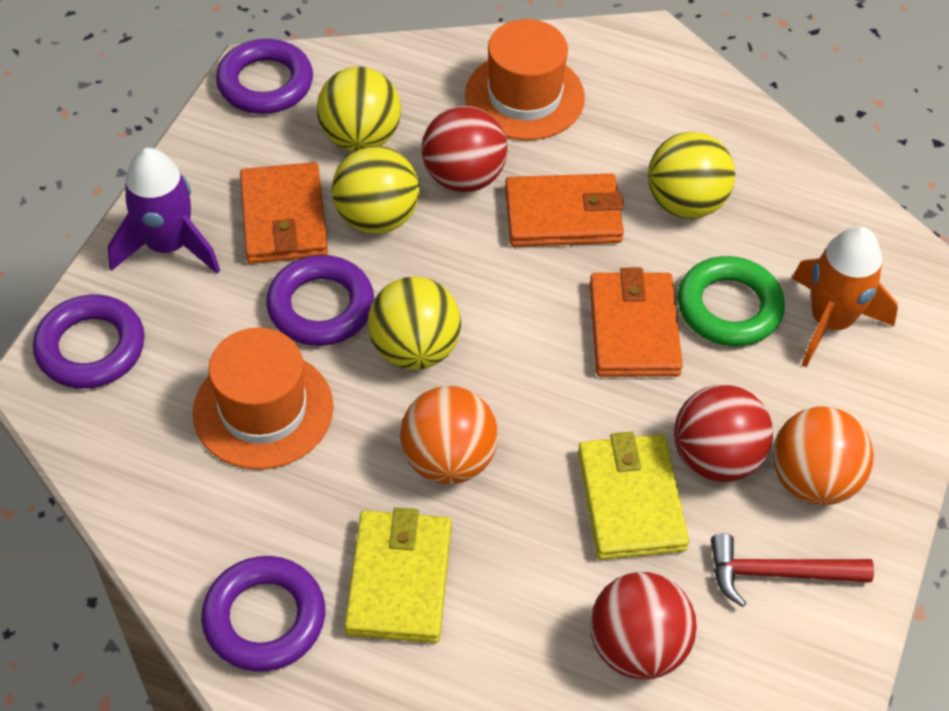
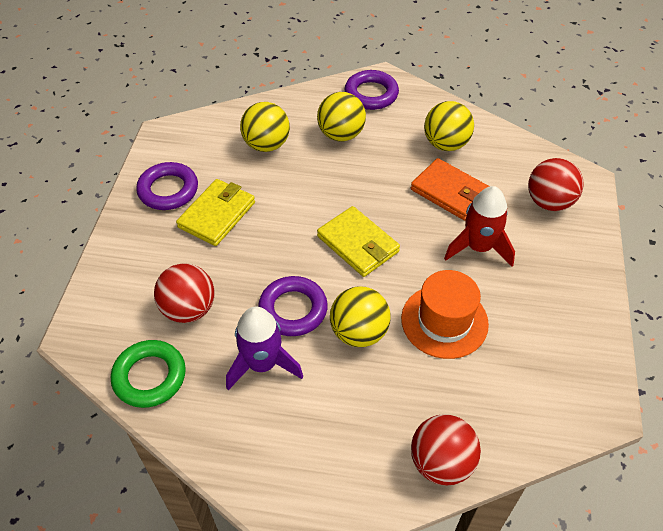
orange ball: 2 -> 0
orange hat: 2 -> 1
orange rocket: 1 -> 0
orange wallet: 3 -> 1
purple ring: 4 -> 3
red hammer: 1 -> 0
red rocket: 0 -> 1

